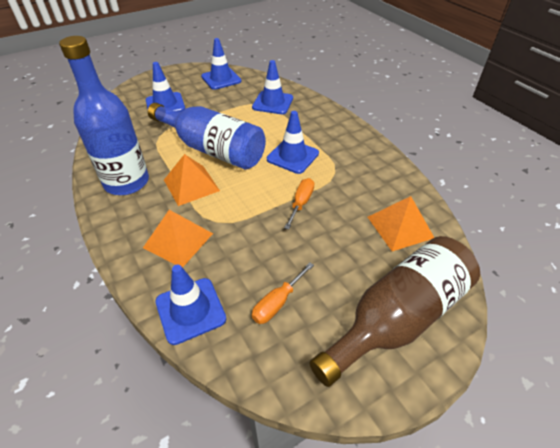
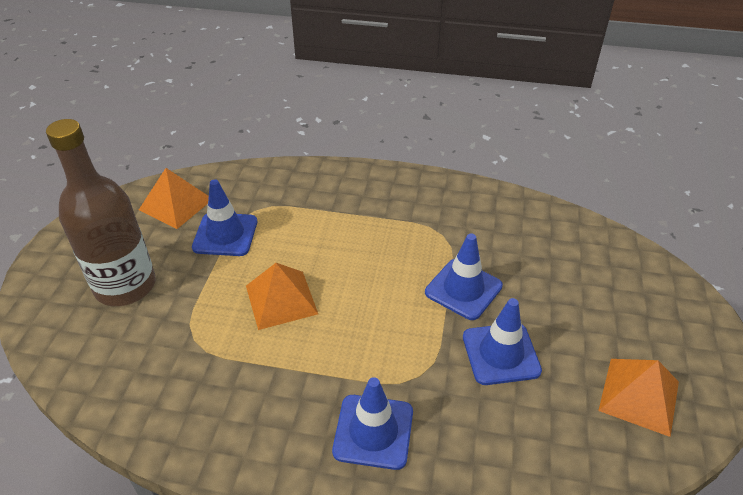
blue bottle: 2 -> 0
blue traffic cone: 5 -> 4
orange screwdriver: 2 -> 0

